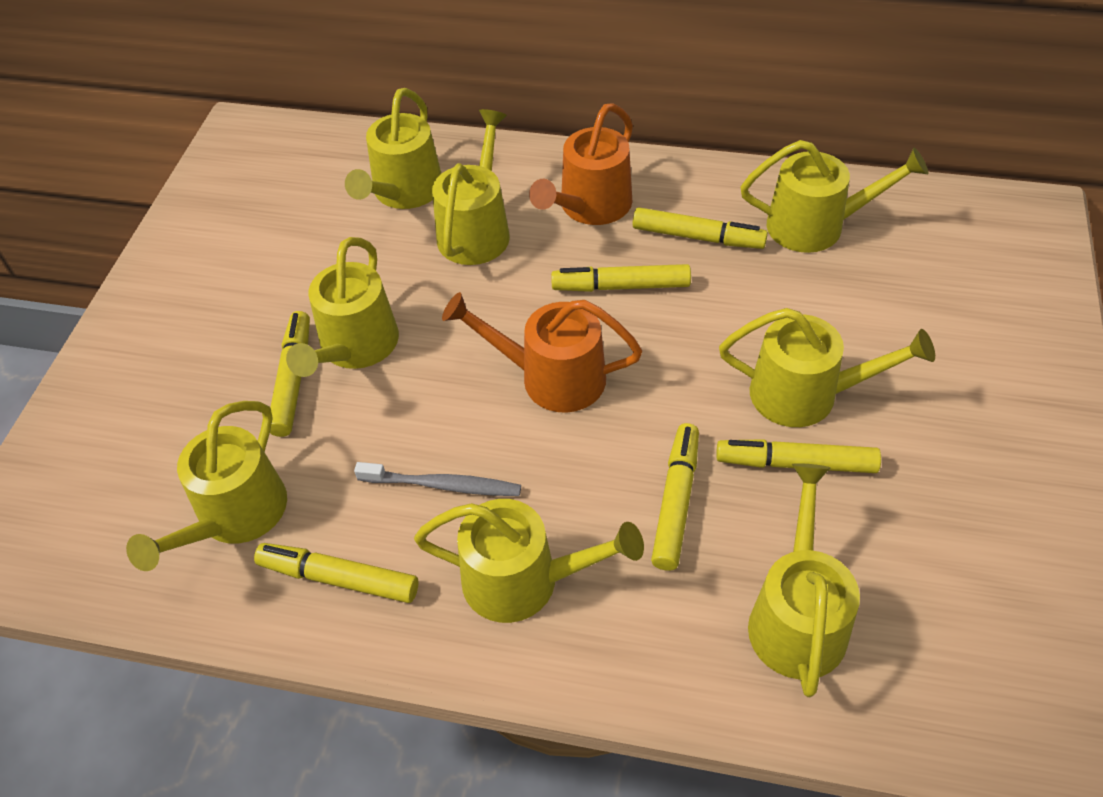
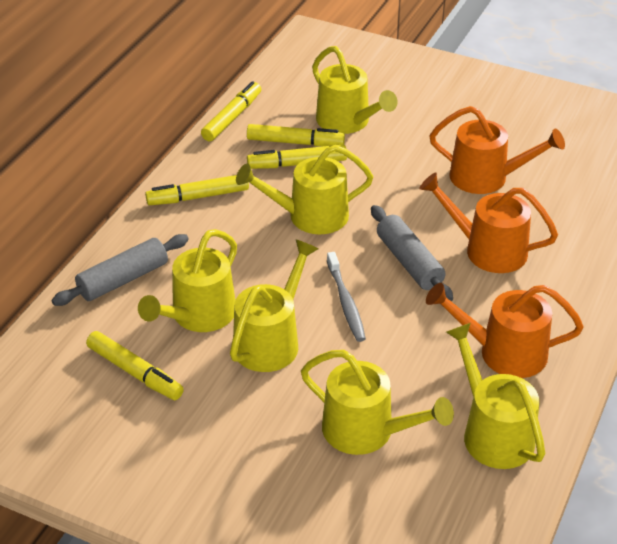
grey rolling pin: 0 -> 2
orange watering can: 2 -> 3
yellow marker: 6 -> 5
yellow watering can: 8 -> 6

